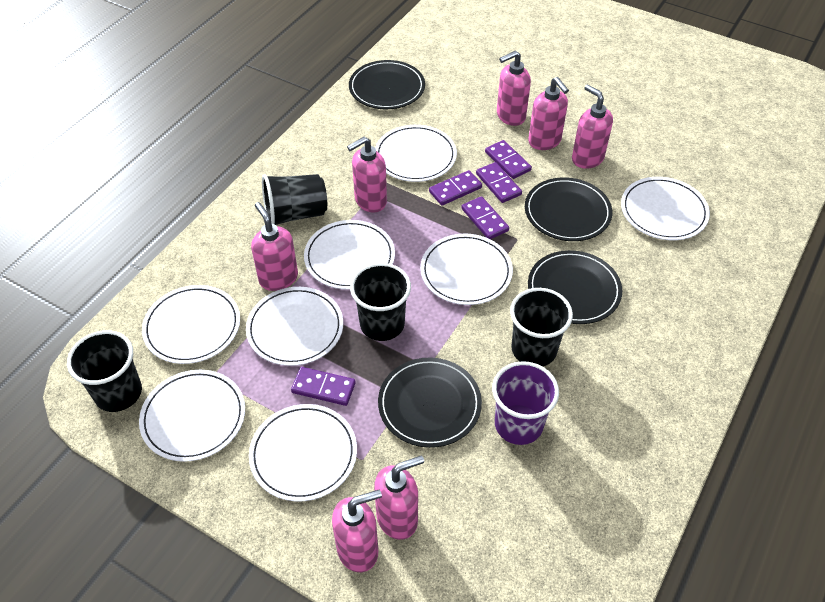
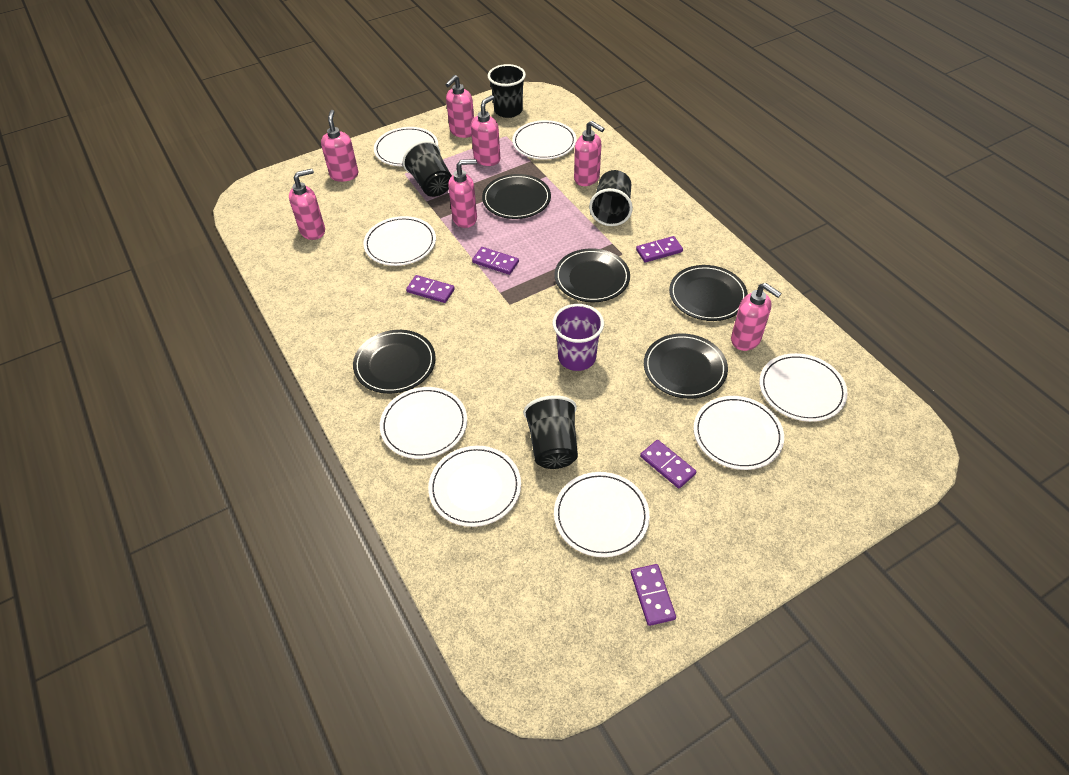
black plate: 4 -> 5

